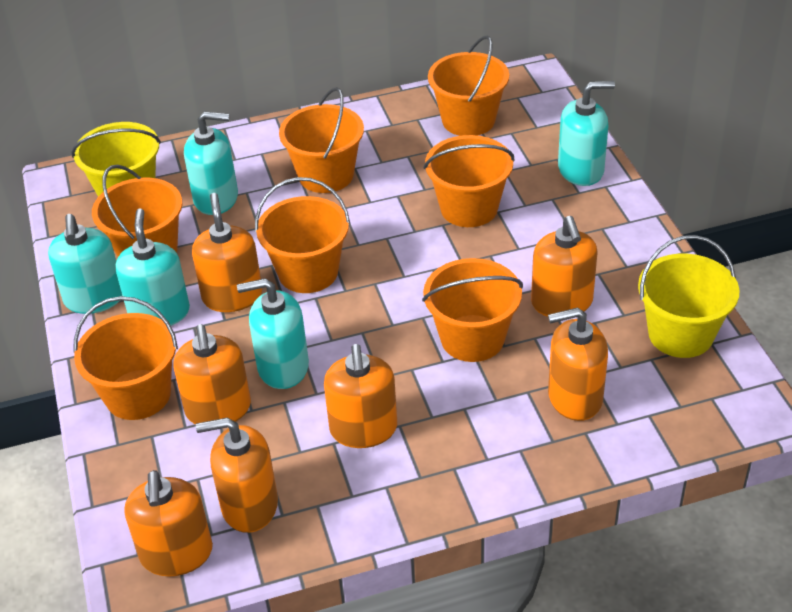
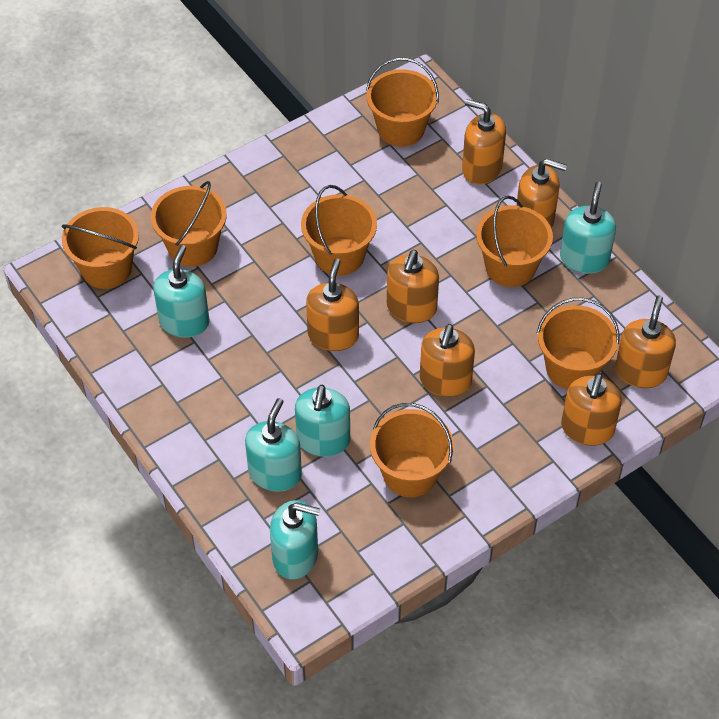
yellow bucket: 2 -> 0

